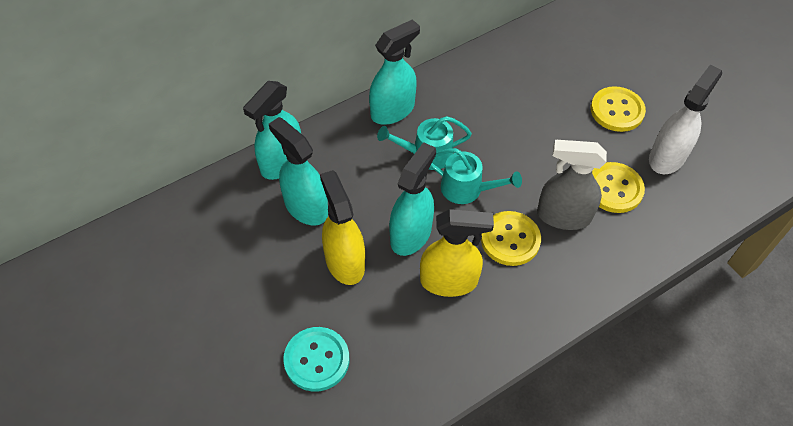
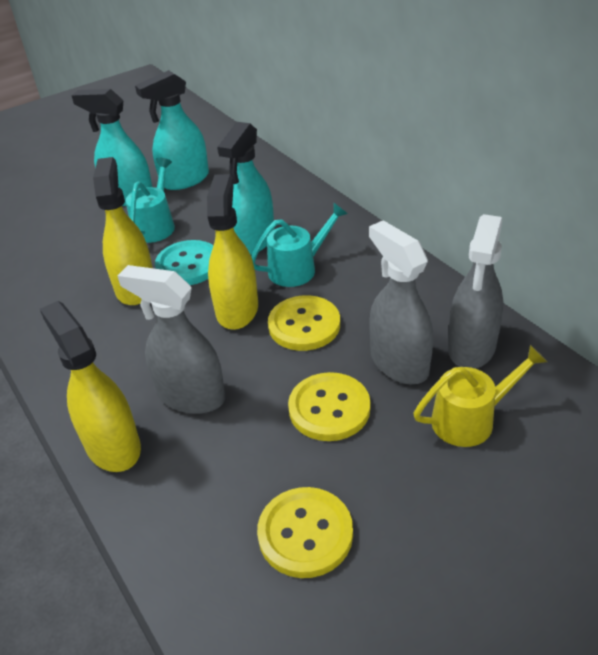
grey spray bottle: 1 -> 3
turquoise spray bottle: 4 -> 3
white spray bottle: 1 -> 0
yellow spray bottle: 2 -> 3
yellow watering can: 0 -> 1

